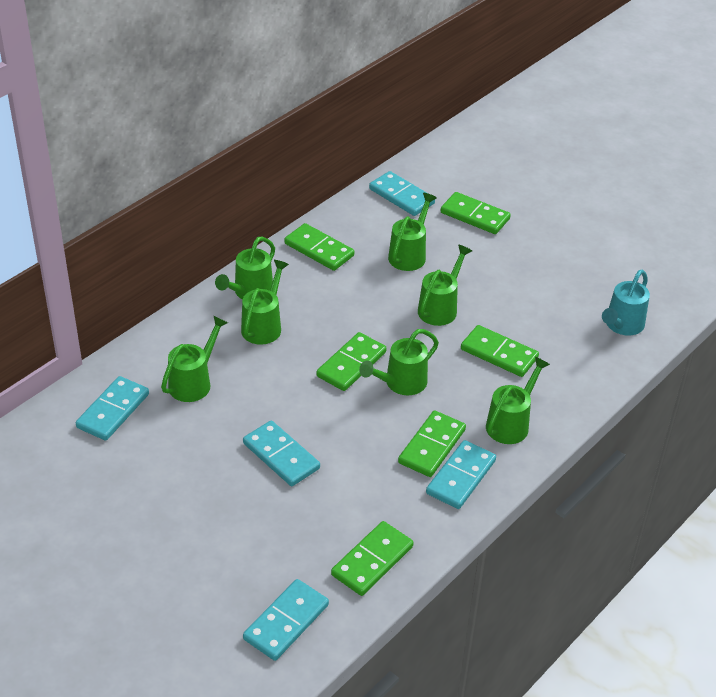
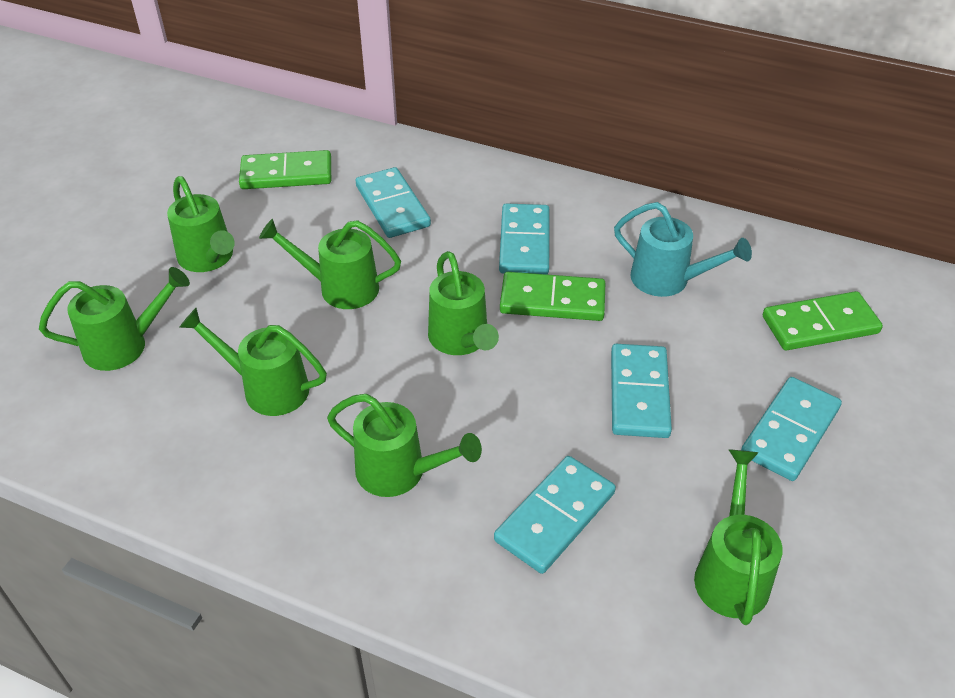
green domino: 6 -> 3

